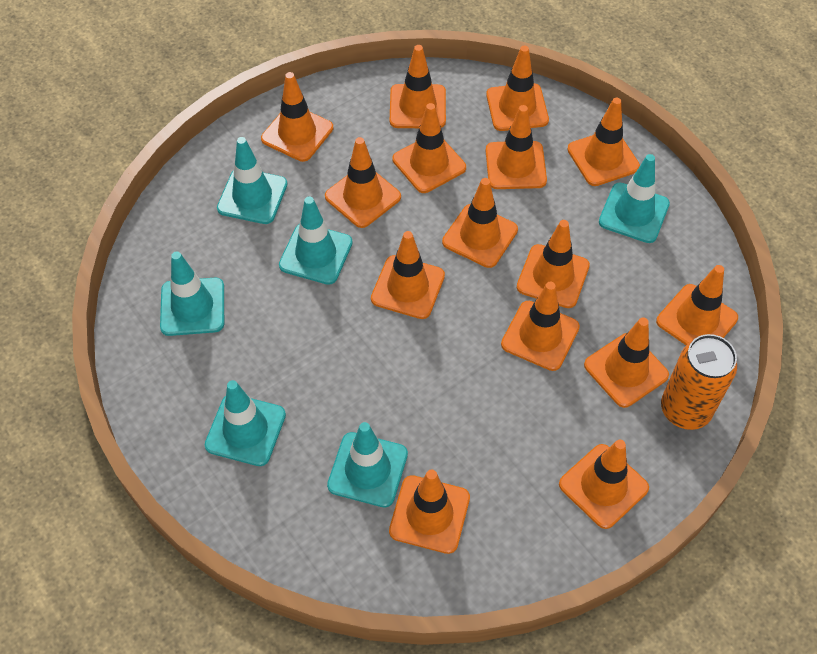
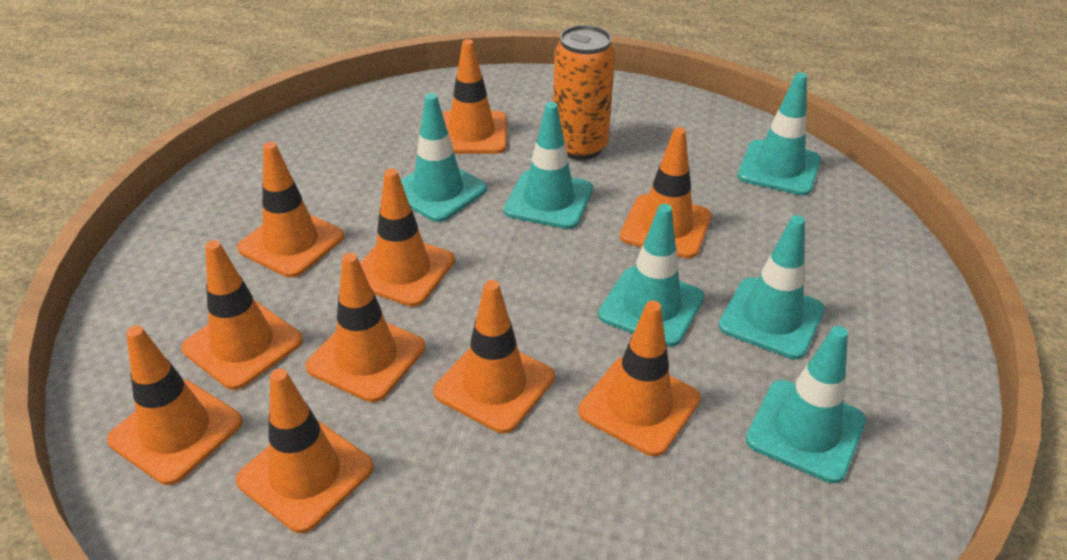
orange traffic cone: 15 -> 10

